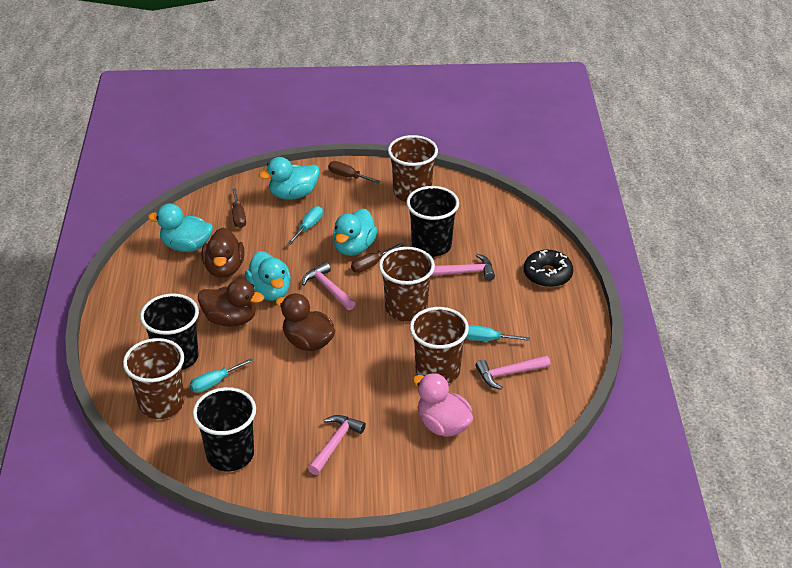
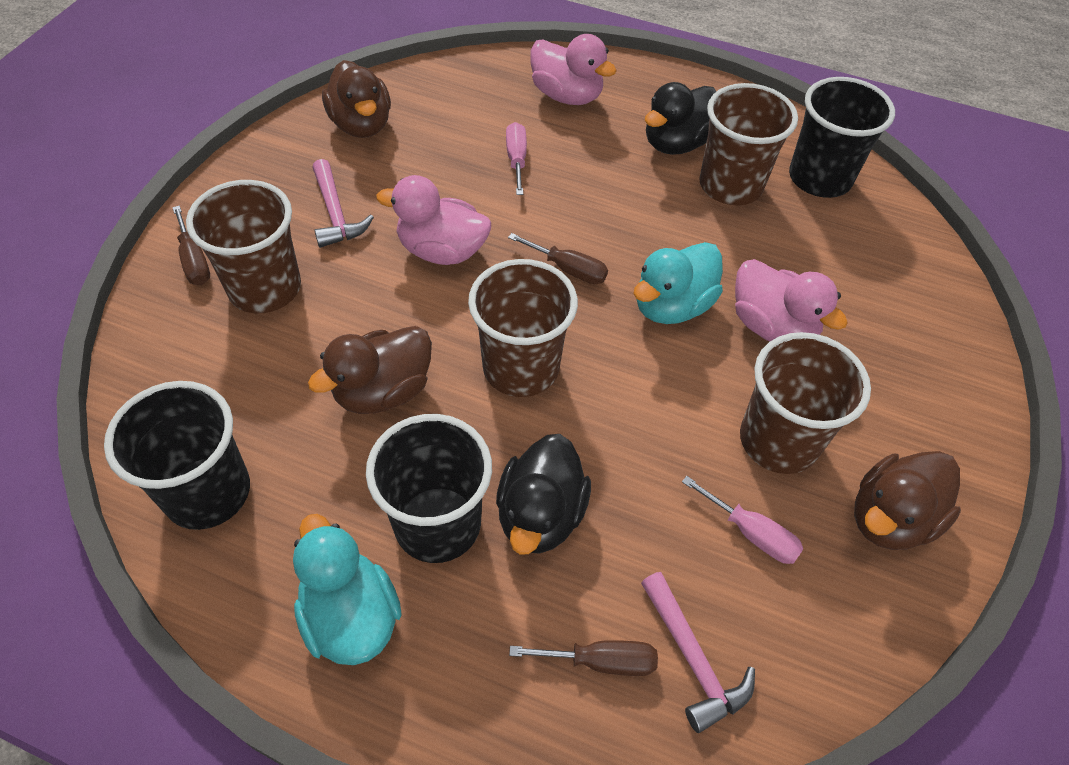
black donut: 1 -> 0
black duck: 0 -> 2
pink duck: 1 -> 3
pink hammer: 4 -> 2
pink screwdriver: 0 -> 2
turquoise duck: 4 -> 2
turquoise screwdriver: 3 -> 0

